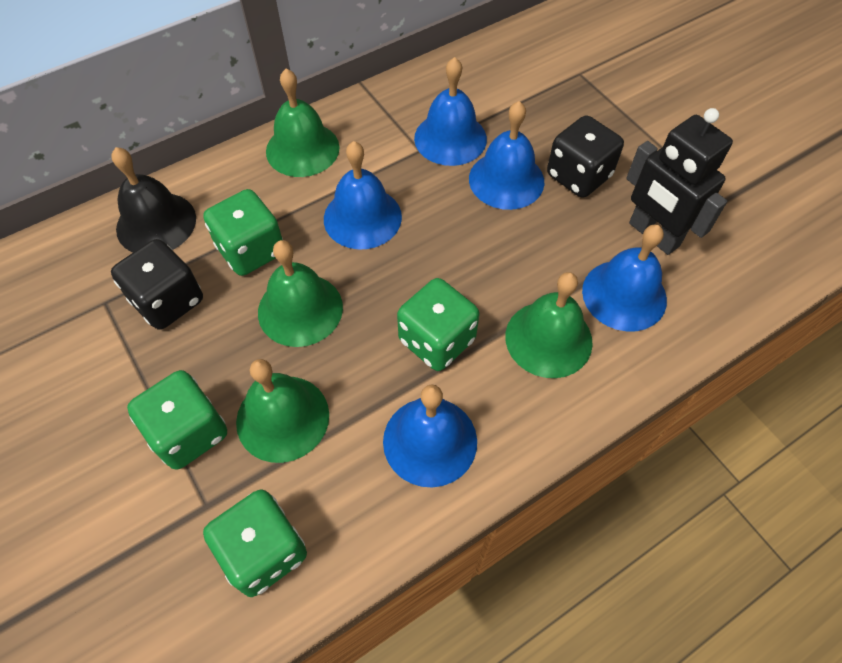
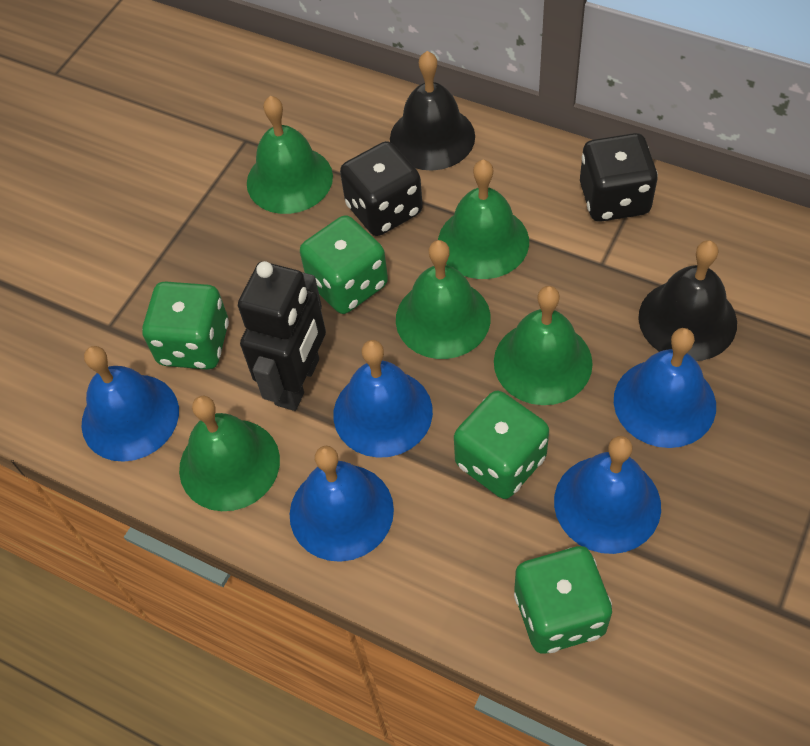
black bell: 1 -> 2
green bell: 4 -> 5

